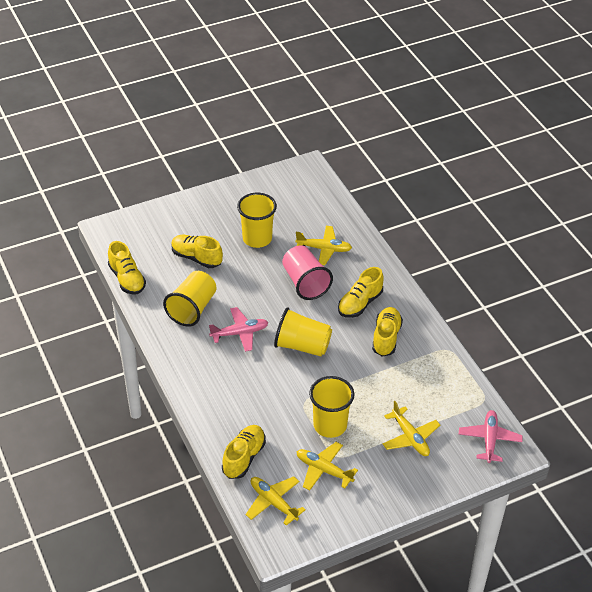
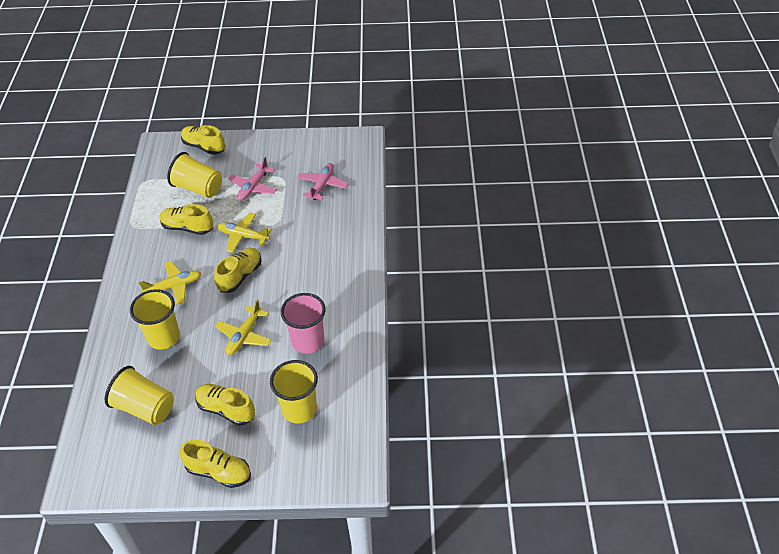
yellow plane: 4 -> 3

